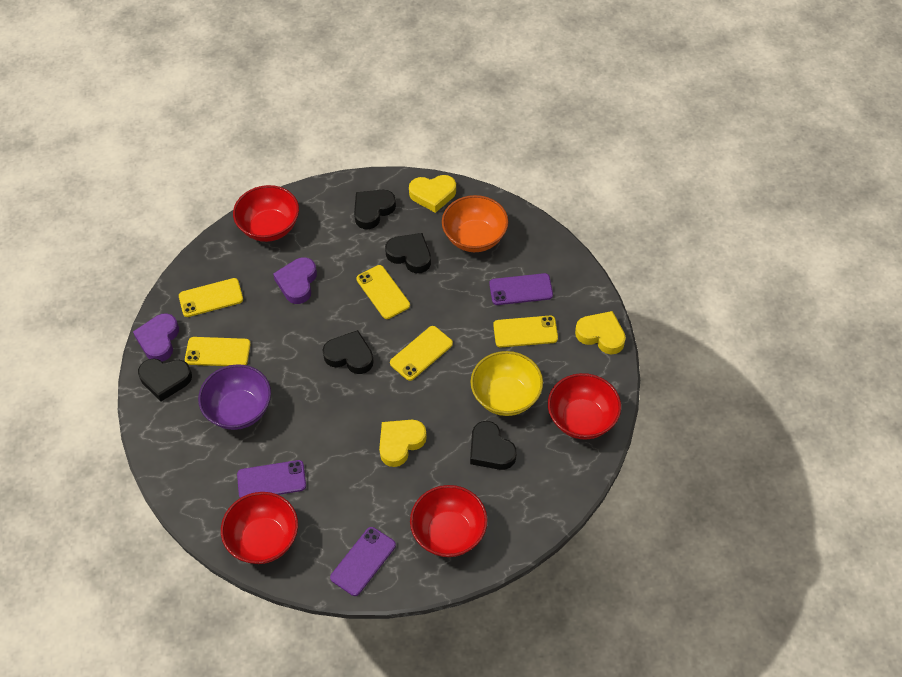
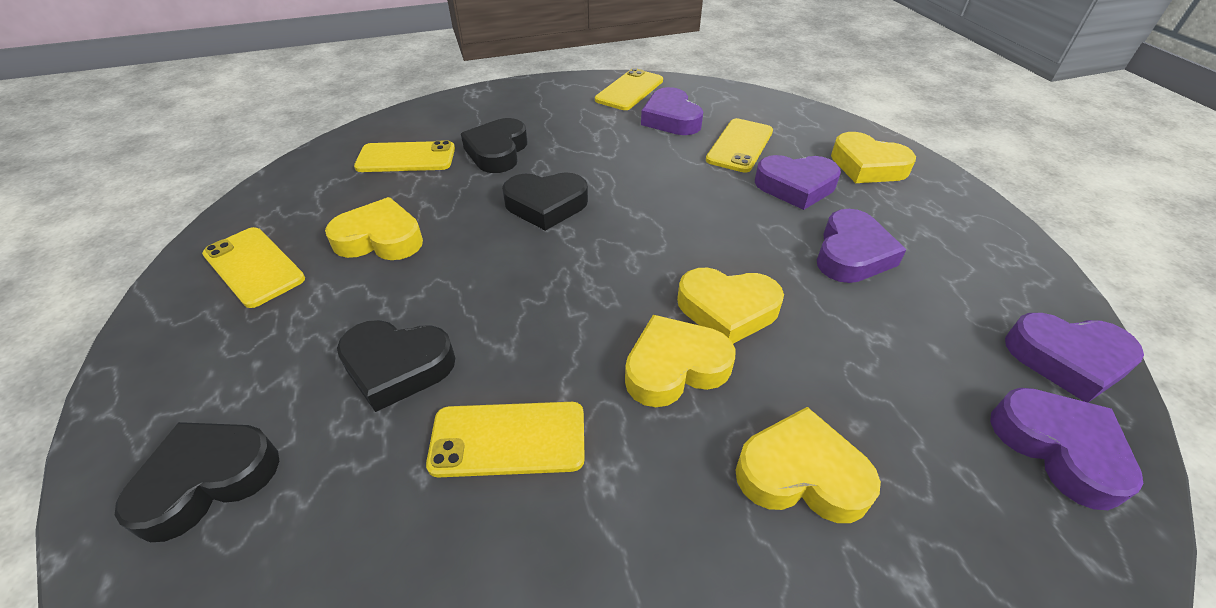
black heart: 5 -> 4
orange bowl: 1 -> 0
purple bowl: 1 -> 0
purple heart: 2 -> 5
purple phone: 3 -> 0
red bowl: 4 -> 0
yellow bowl: 1 -> 0
yellow heart: 3 -> 5

